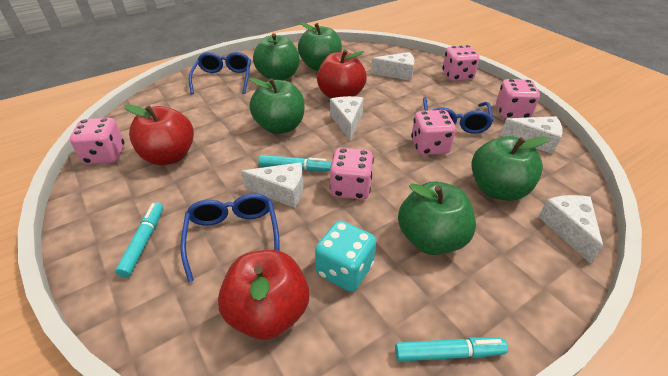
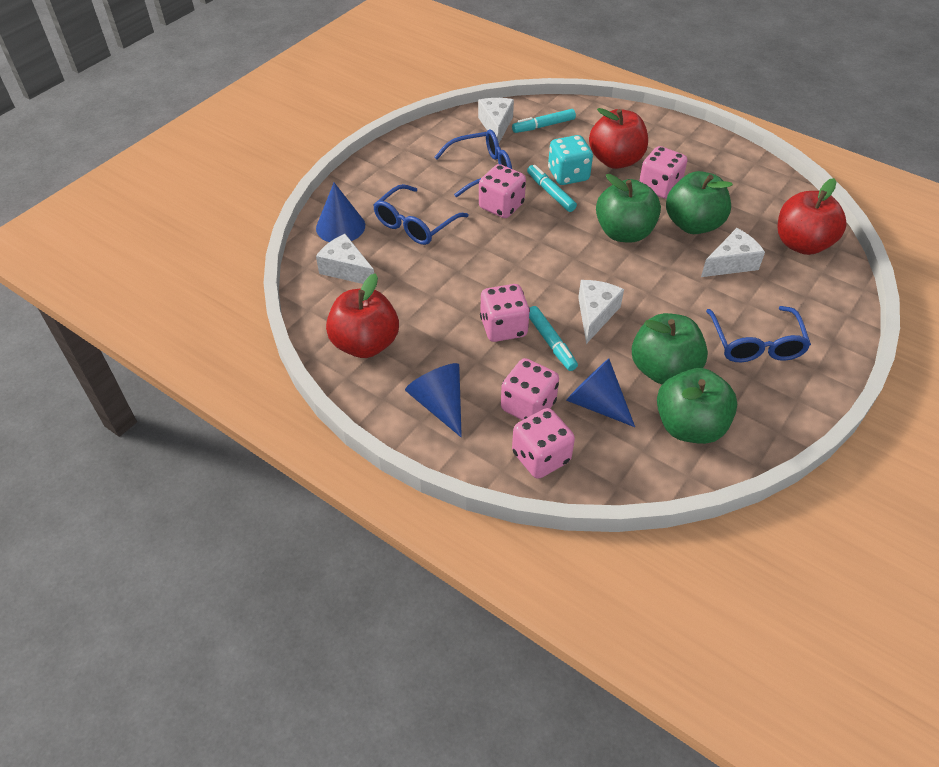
blue cone: 0 -> 3
green apple: 5 -> 4
white cheese: 5 -> 4

